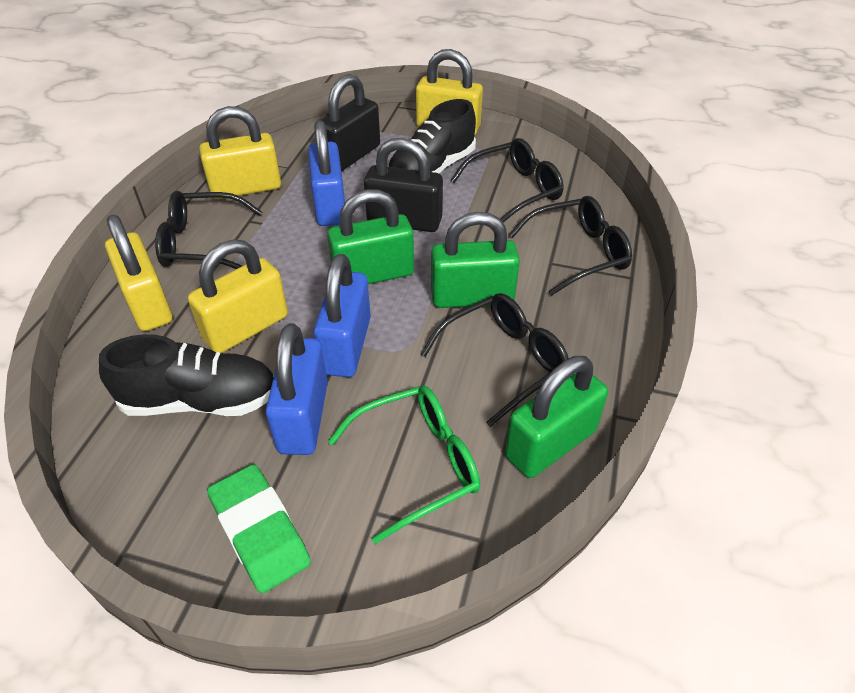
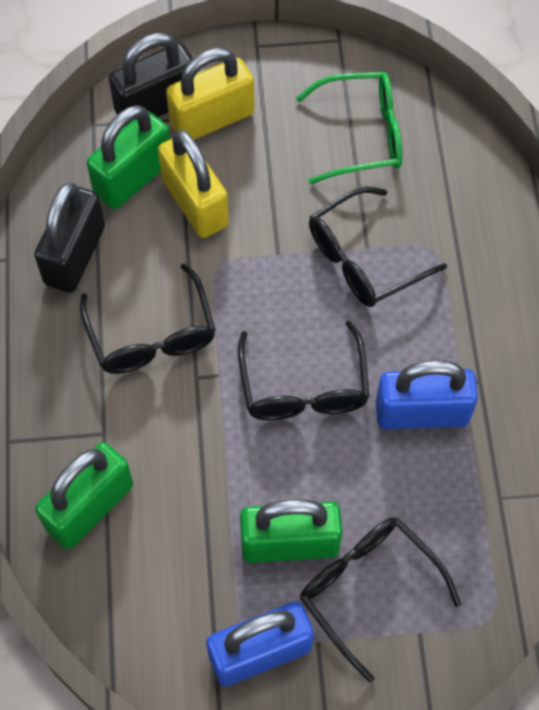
black shoe: 2 -> 0
blue padlock: 3 -> 2
green eraser: 1 -> 0
yellow padlock: 4 -> 2

